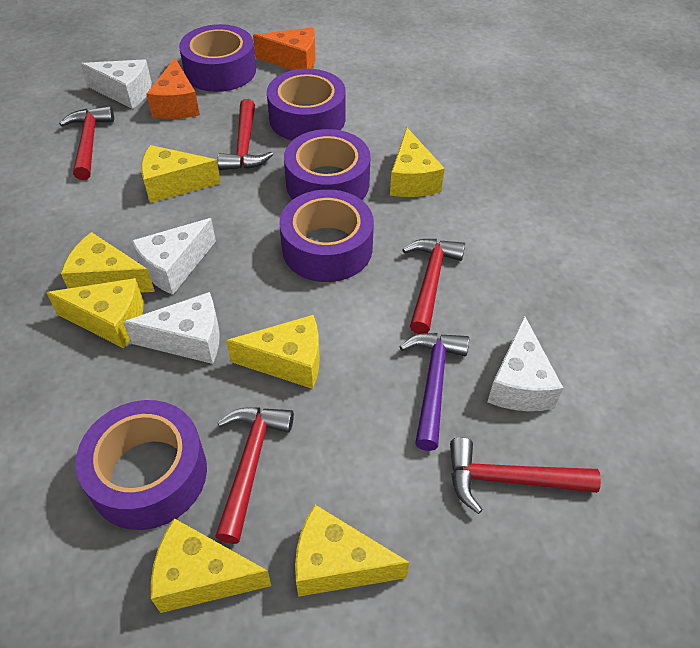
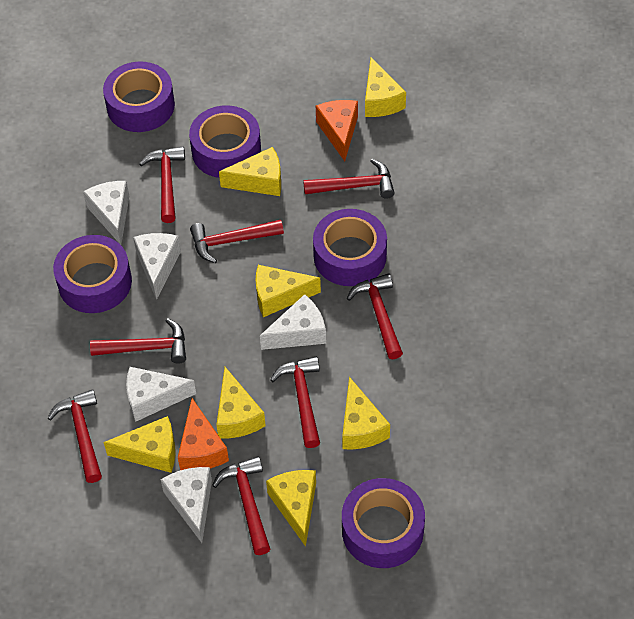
purple hammer: 1 -> 0
red hammer: 5 -> 8
white cheese: 4 -> 5

